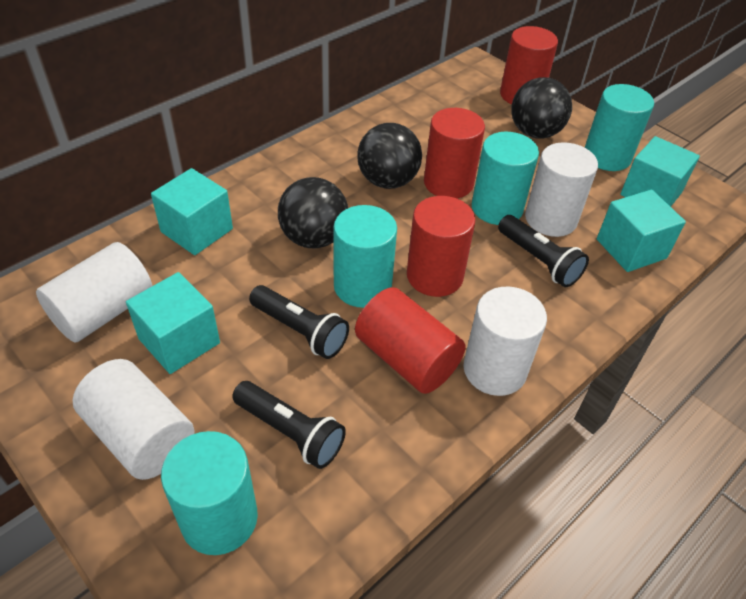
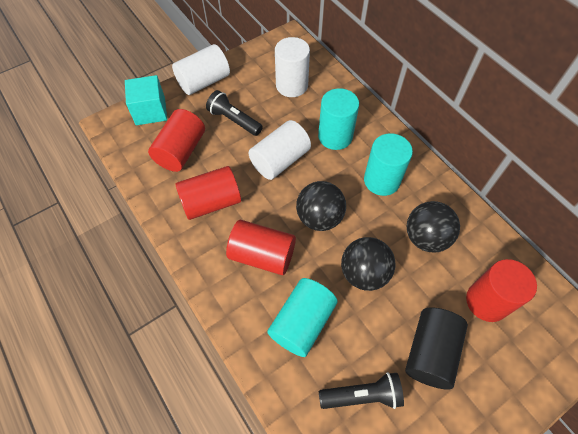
black cylinder: 0 -> 1
black flashlight: 3 -> 2
turquoise cube: 4 -> 1
turquoise cylinder: 4 -> 3
white cylinder: 4 -> 3

